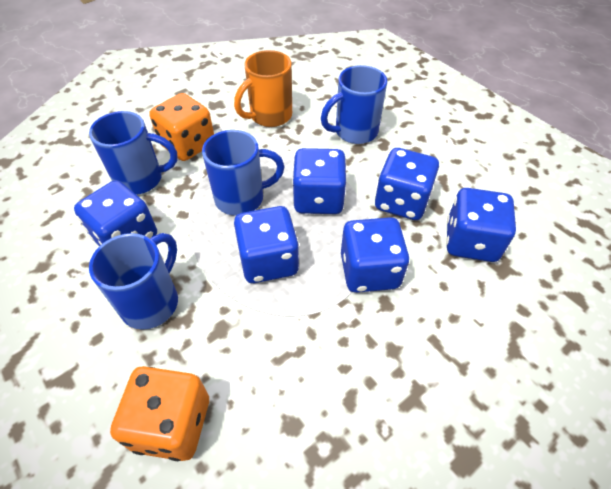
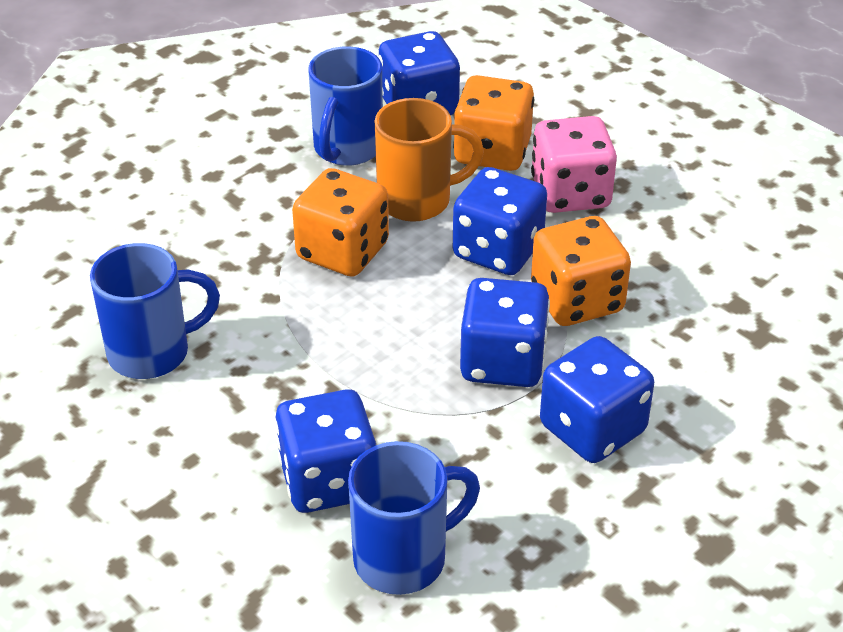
blue dice: 6 -> 5
blue mug: 4 -> 3
orange dice: 2 -> 3
pink dice: 0 -> 1

